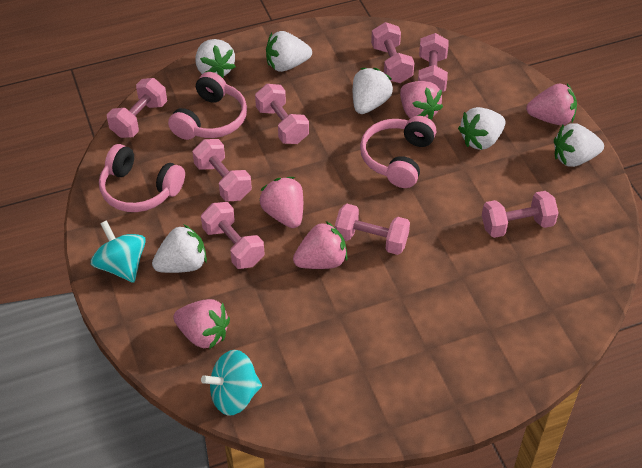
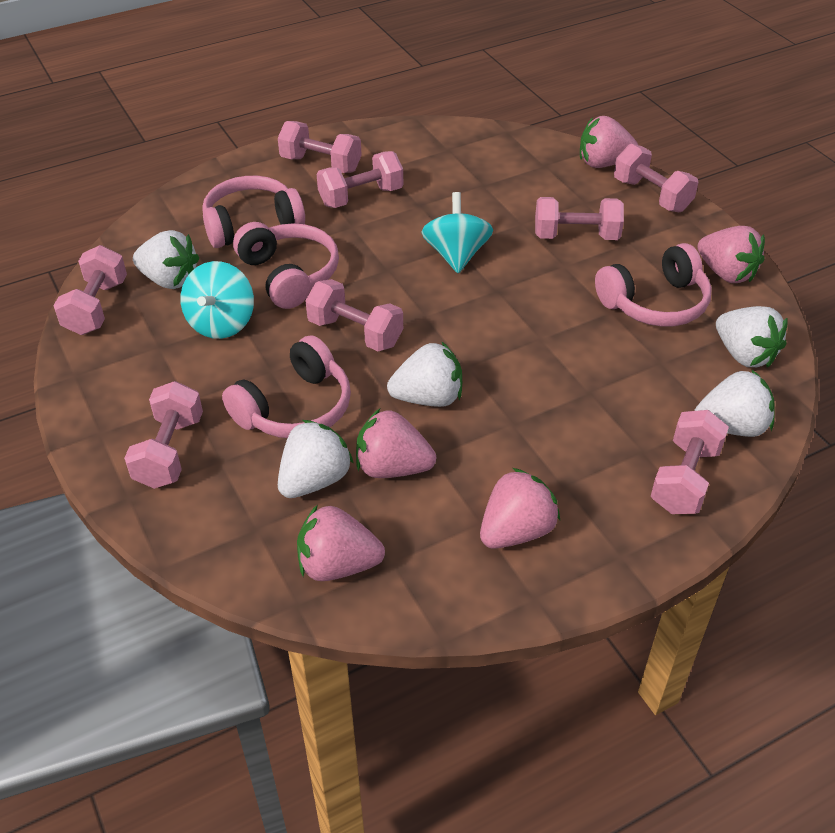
pink headphones: 3 -> 4
white strawberry: 6 -> 5

